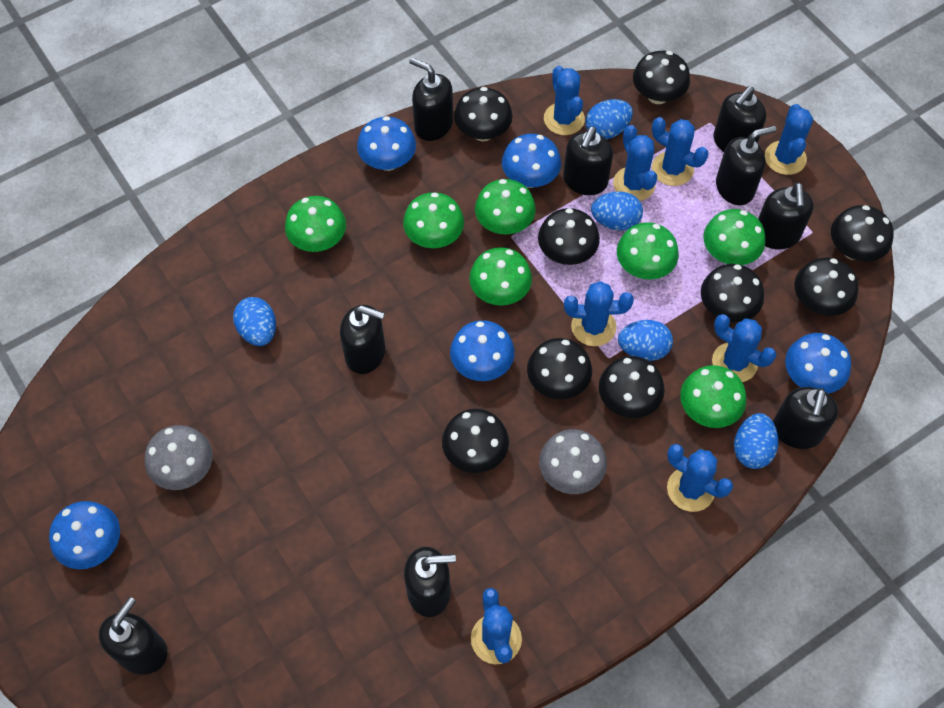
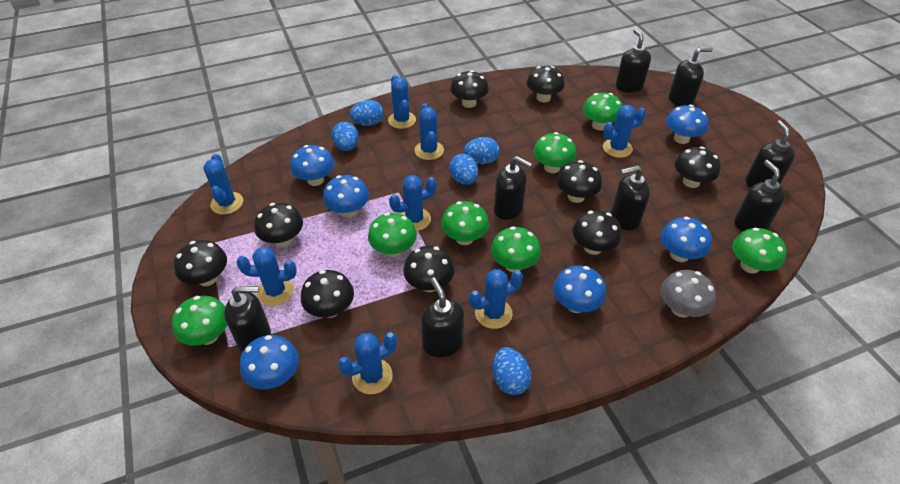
black soap dispenser: 9 -> 8
blue mushroom: 5 -> 6
grey mushroom: 2 -> 1

